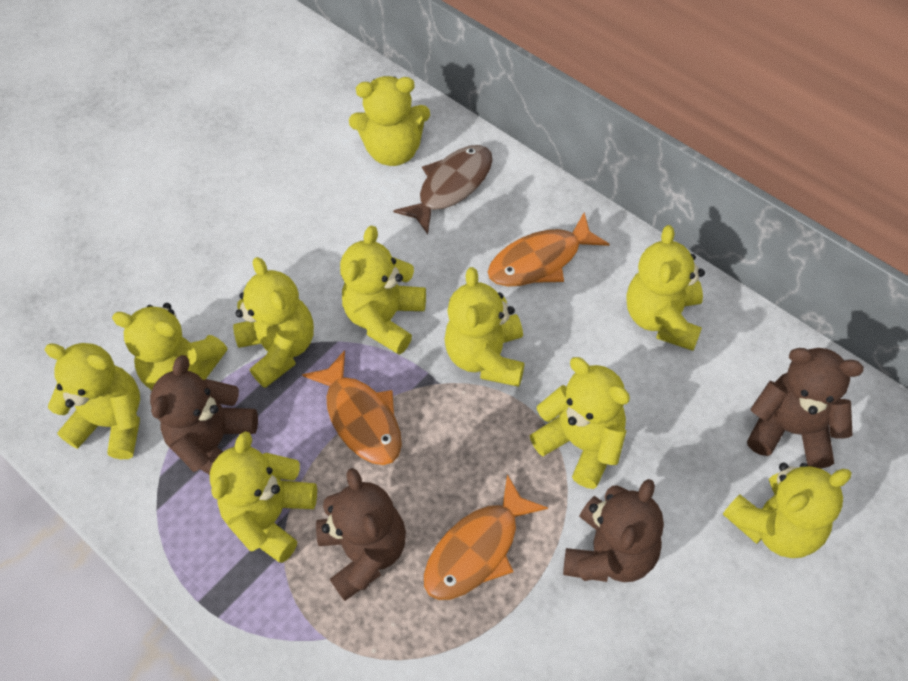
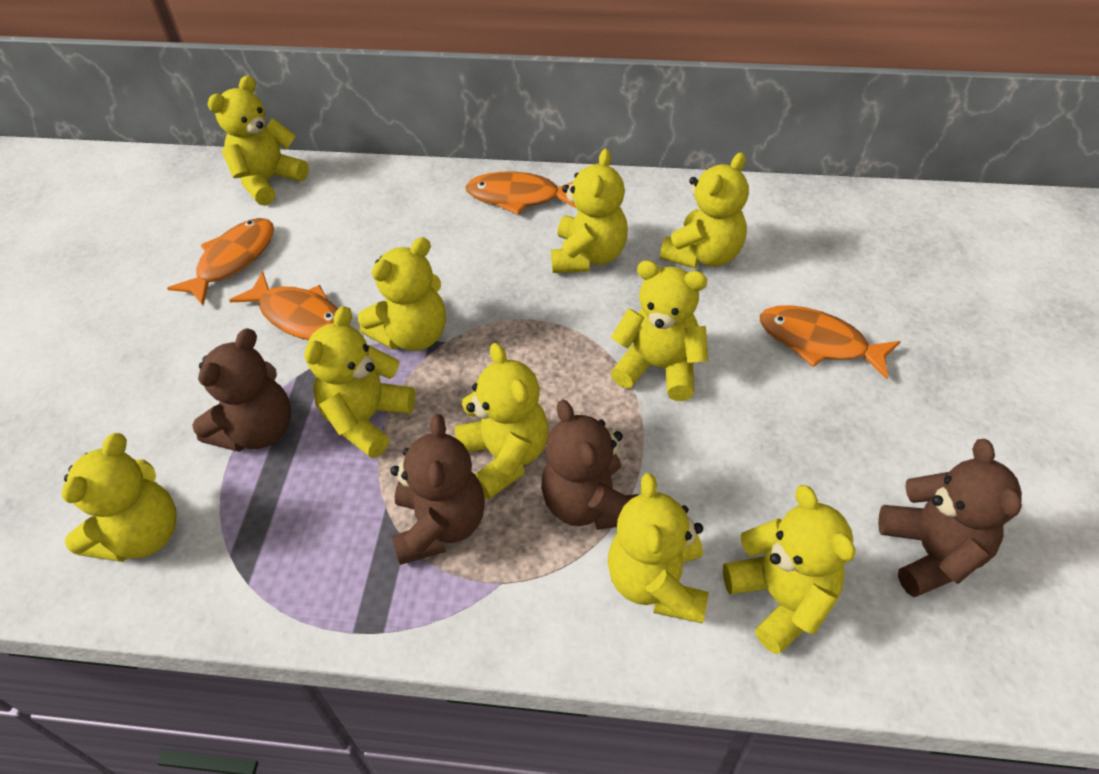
brown fish: 1 -> 0
orange fish: 3 -> 4

